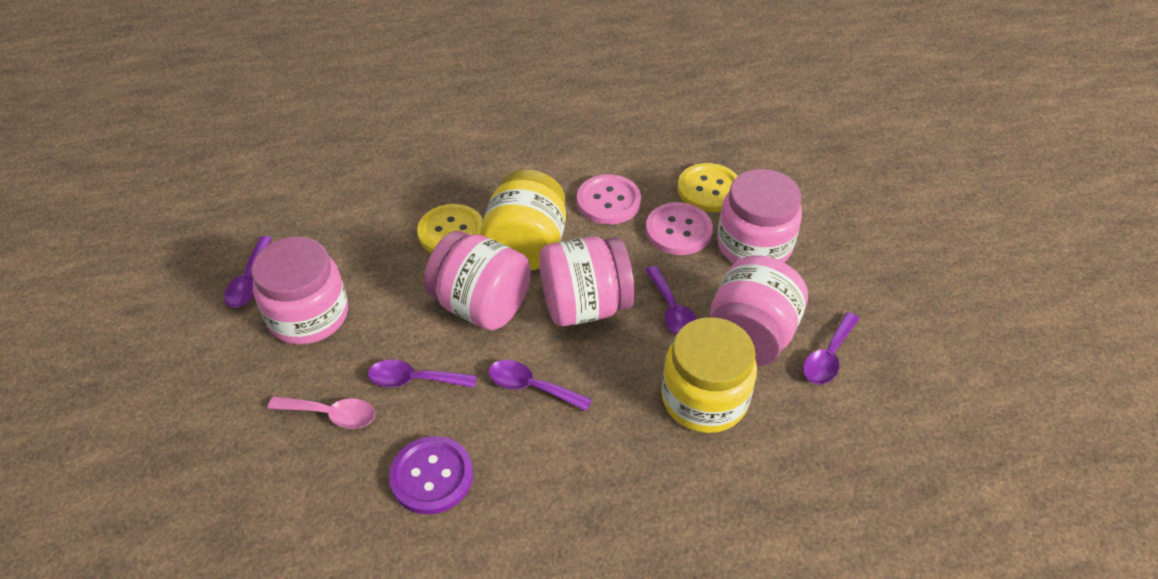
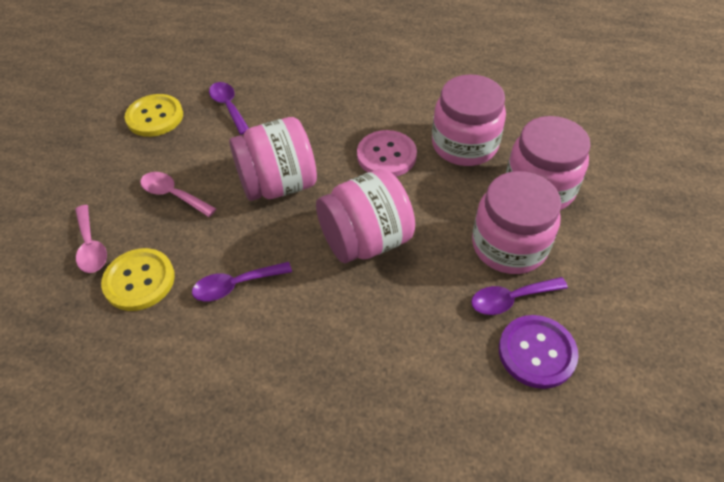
pink button: 2 -> 1
pink spoon: 1 -> 2
purple spoon: 5 -> 3
yellow jar: 2 -> 0

